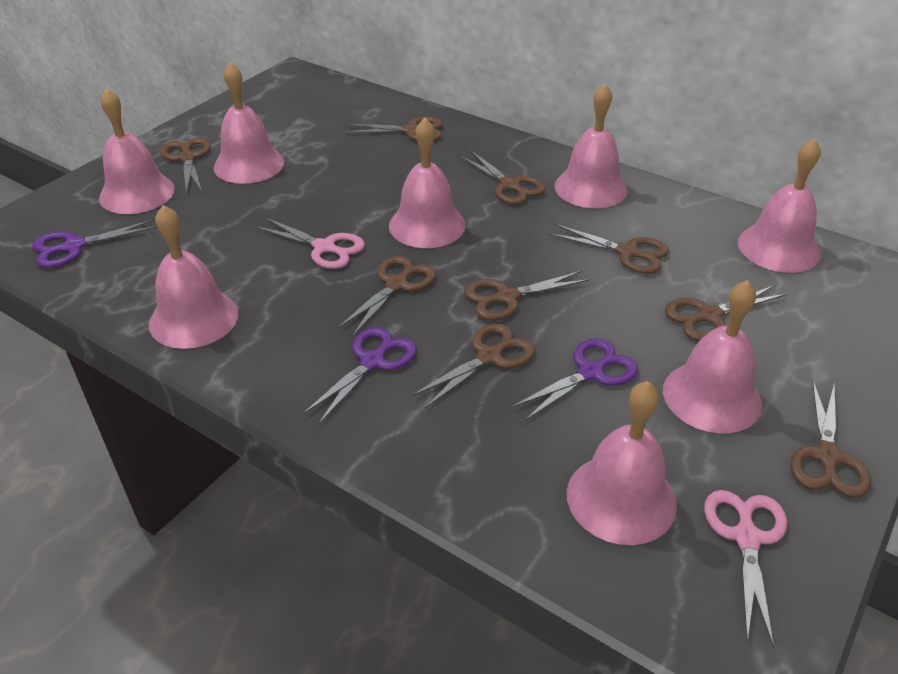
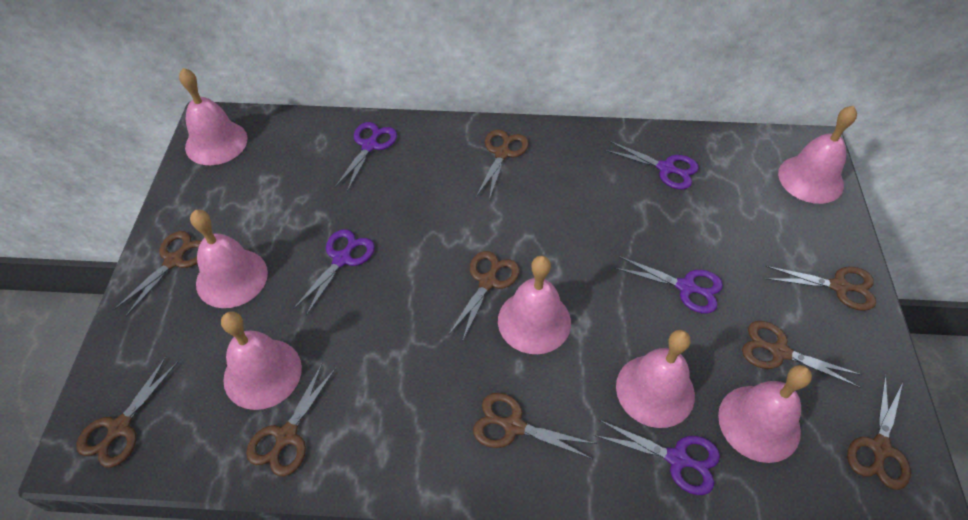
pink bell: 8 -> 7
pink scissors: 2 -> 0
purple scissors: 3 -> 5

